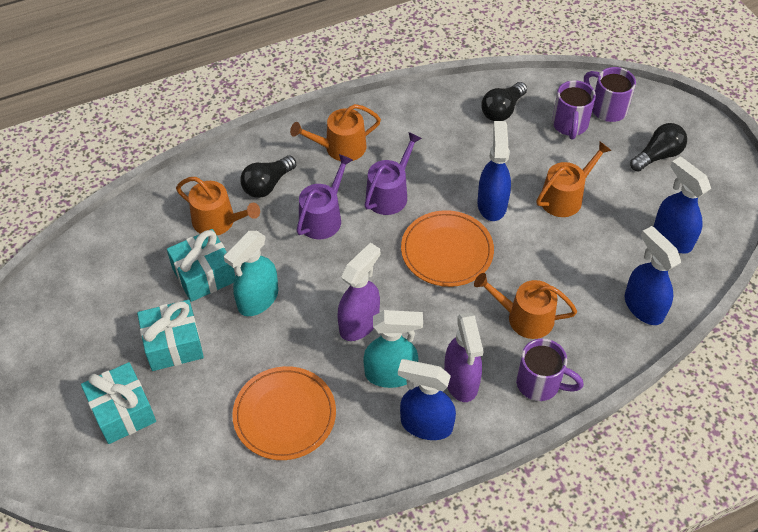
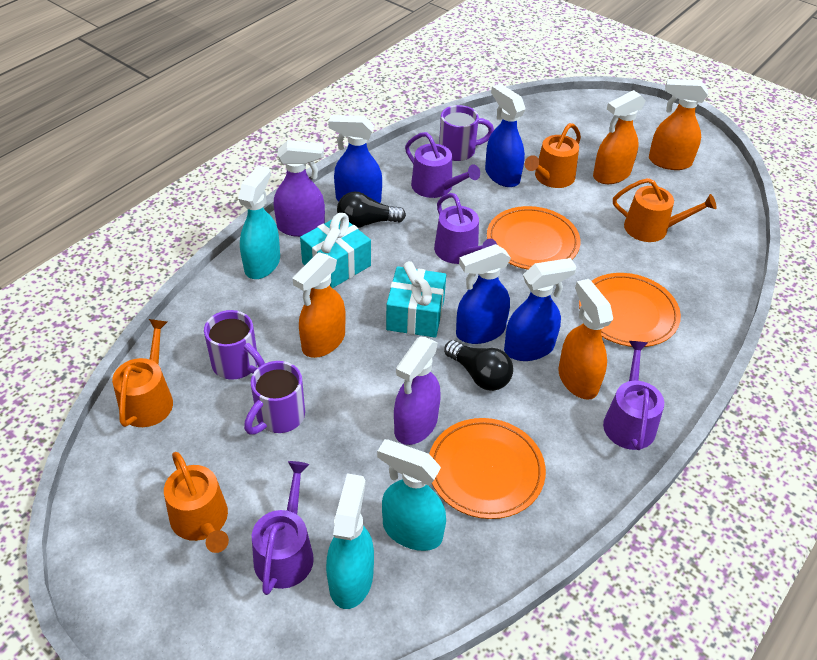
black light bulb: 3 -> 2
orange plate: 2 -> 3
orange spray bottle: 0 -> 4
purple watering can: 2 -> 4
turquoise gift: 3 -> 2
turquoise spray bottle: 2 -> 3

